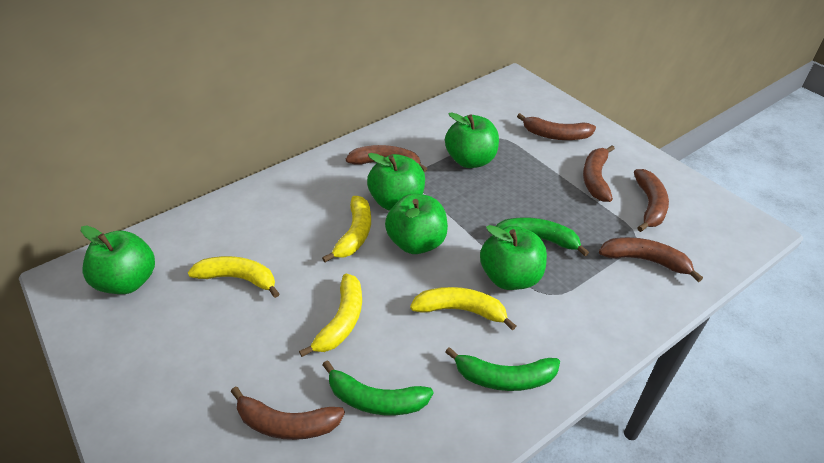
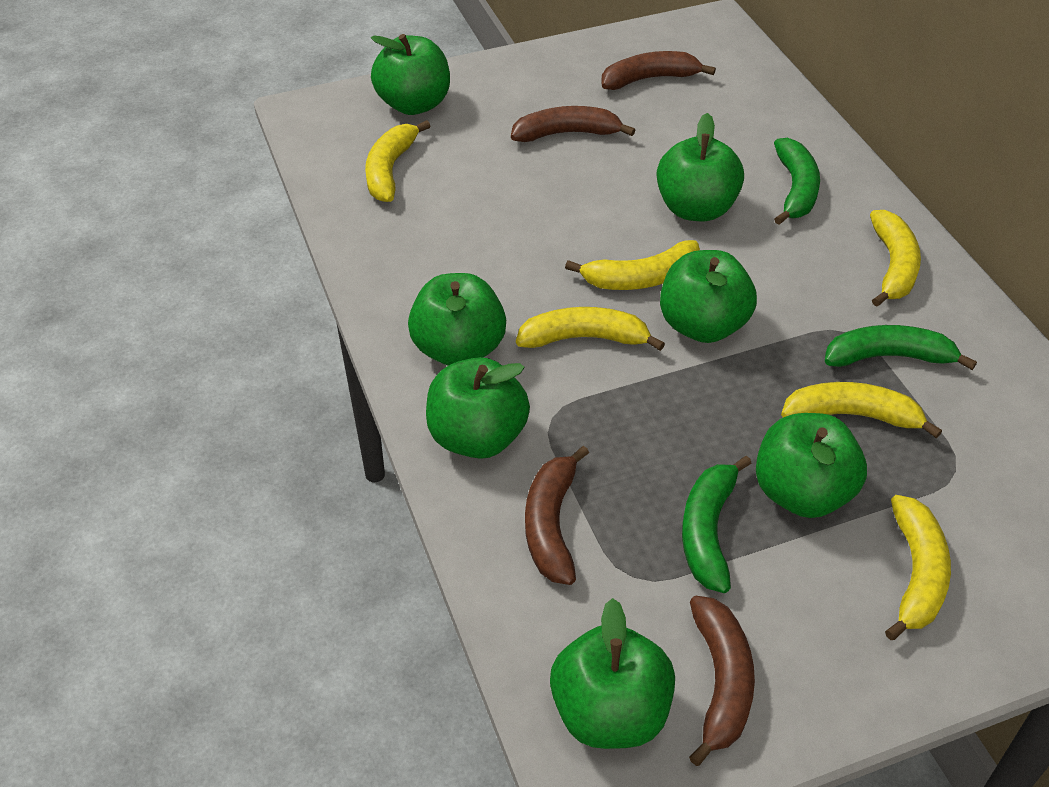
brown banana: 6 -> 4
green apple: 5 -> 7
yellow banana: 4 -> 6

